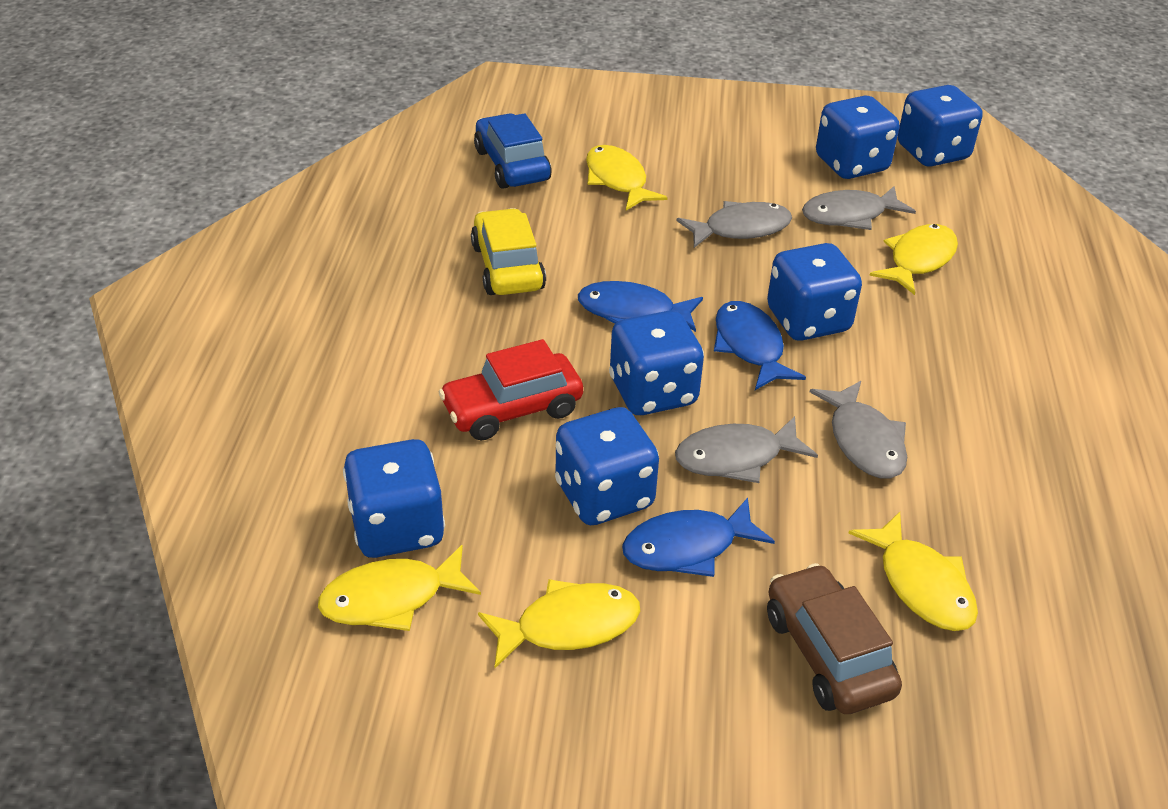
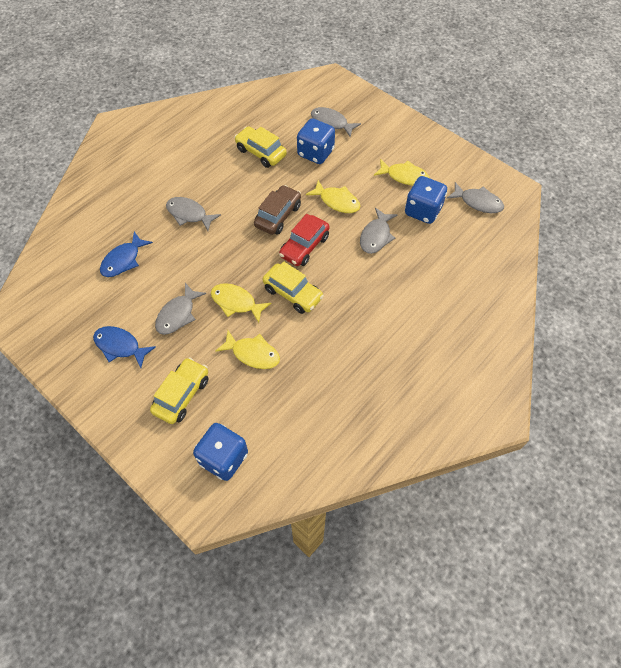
blue car: 1 -> 0
blue dice: 6 -> 3
blue fish: 3 -> 2
grey fish: 4 -> 5
yellow car: 1 -> 3
yellow fish: 5 -> 4

